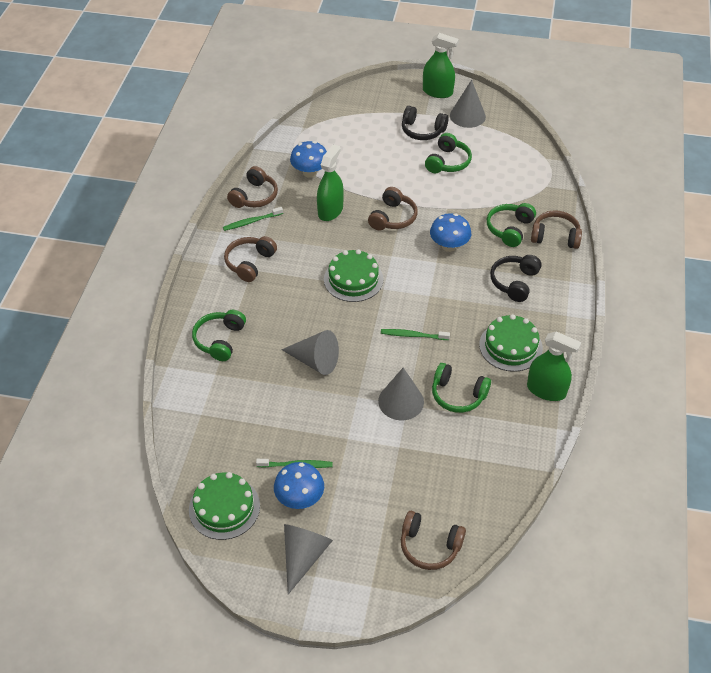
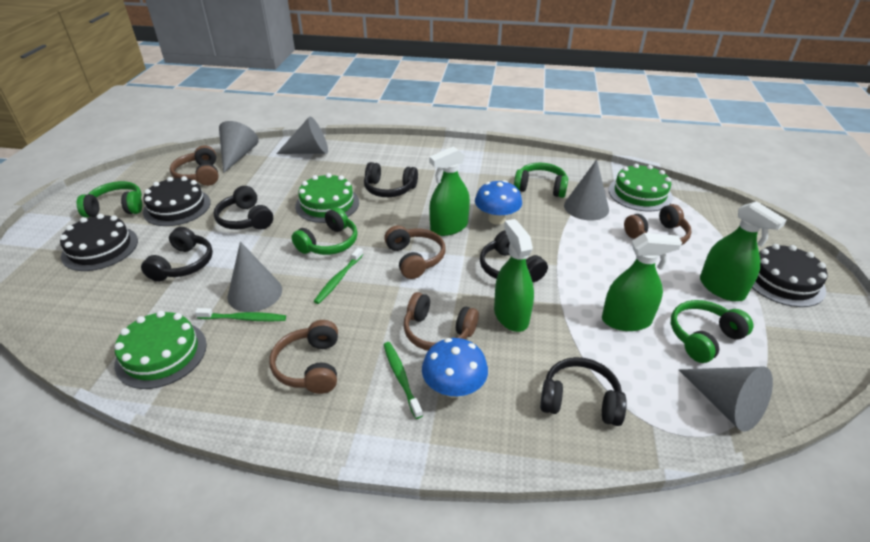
black cake: 0 -> 3
black headphones: 2 -> 5
blue mushroom: 3 -> 2
green spray bottle: 3 -> 4
grey cone: 4 -> 5

